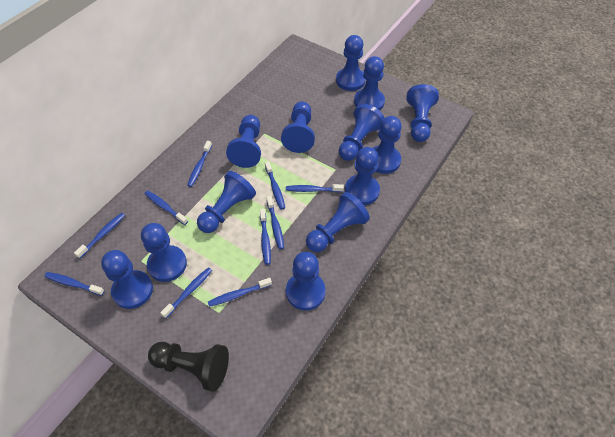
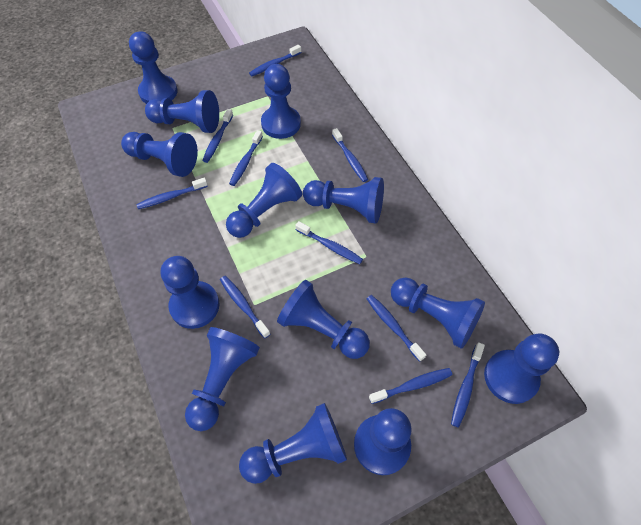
black pawn: 1 -> 0

